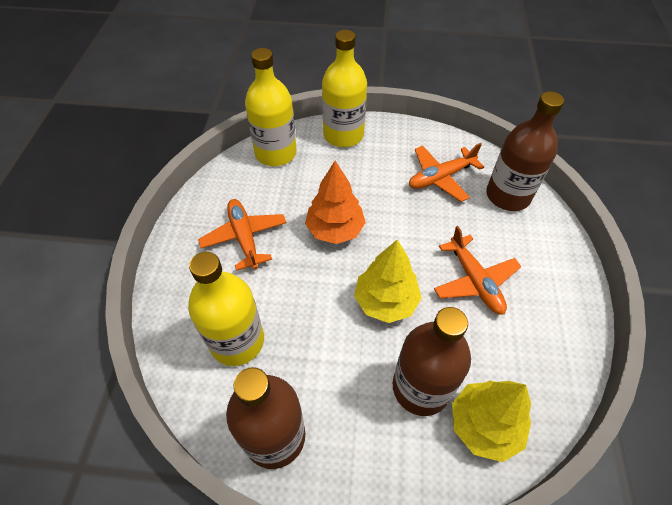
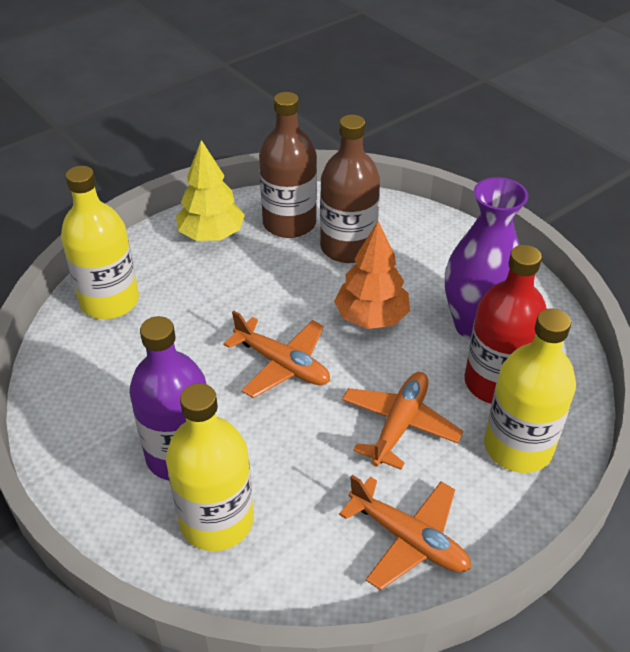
brown bottle: 3 -> 2
purple bottle: 0 -> 1
purple vase: 0 -> 1
red bottle: 0 -> 1
yellow tree: 2 -> 1

